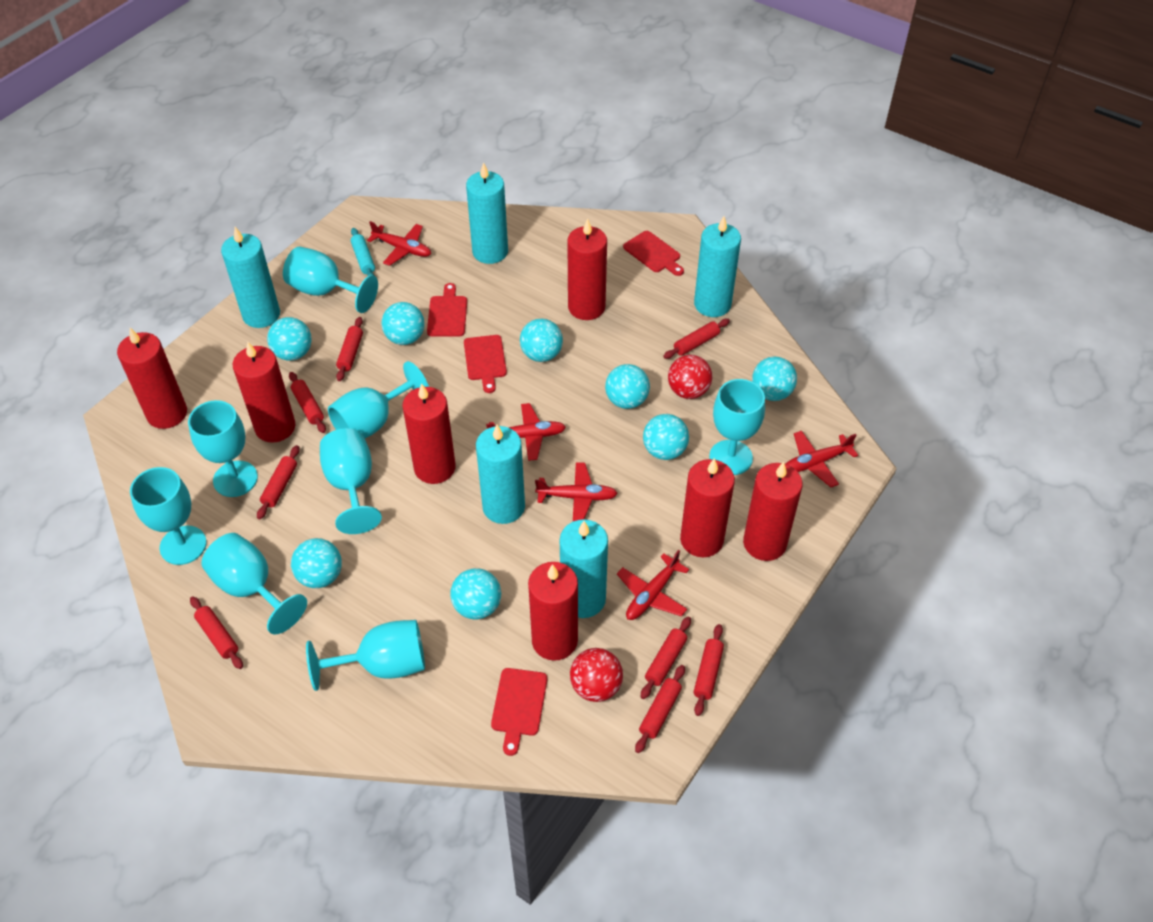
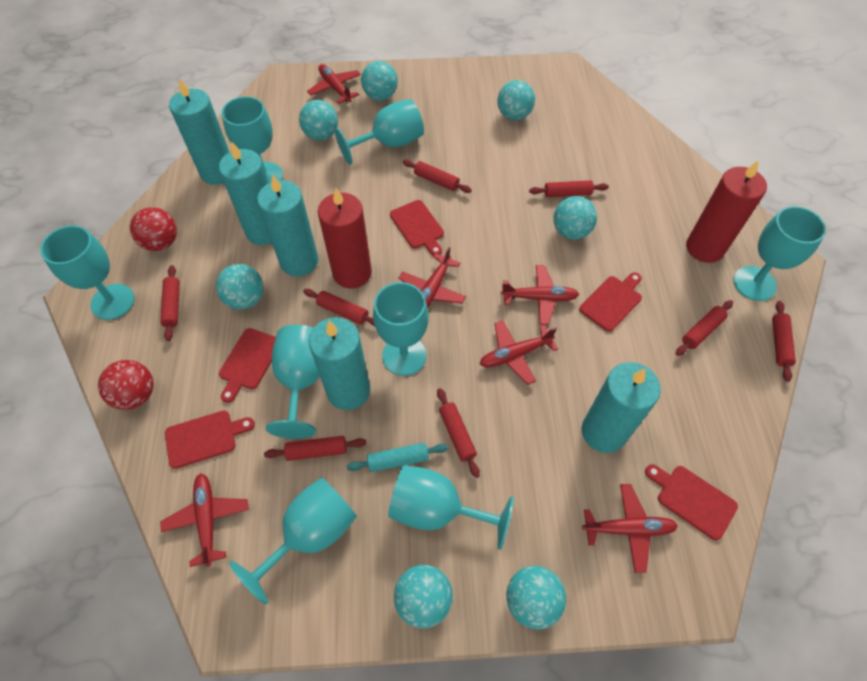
red candle: 7 -> 2
red cutting board: 4 -> 5
red plane: 5 -> 6
turquoise ball: 8 -> 7

